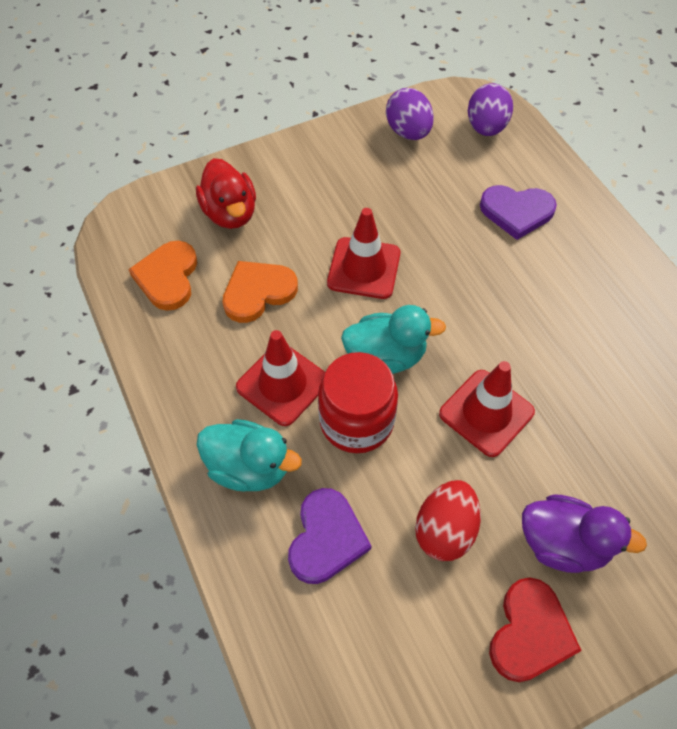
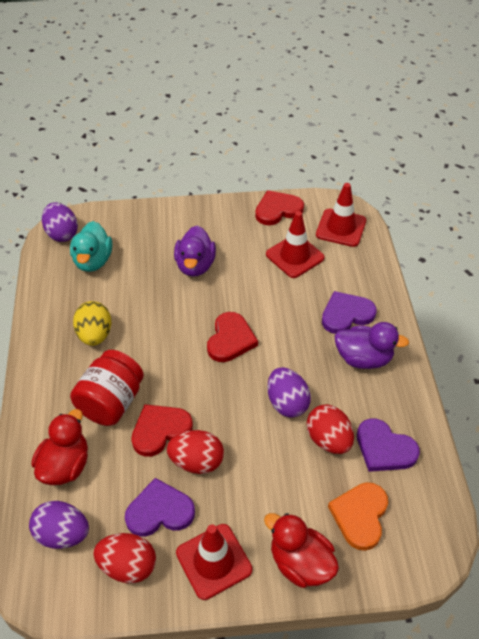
orange heart: 2 -> 1
purple duck: 1 -> 2
purple egg: 2 -> 3
purple heart: 2 -> 3
red duck: 1 -> 2
red egg: 1 -> 3
red heart: 1 -> 3
turquoise duck: 2 -> 1
yellow egg: 0 -> 1

